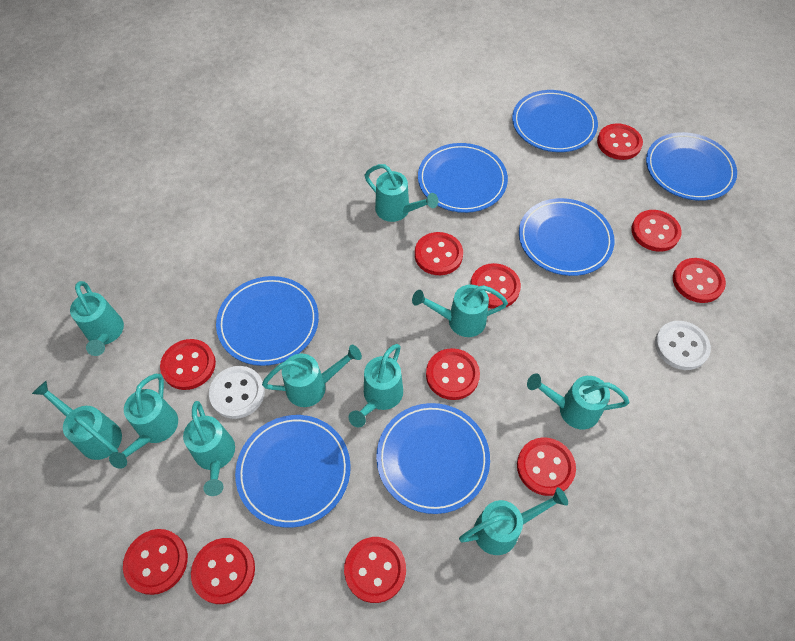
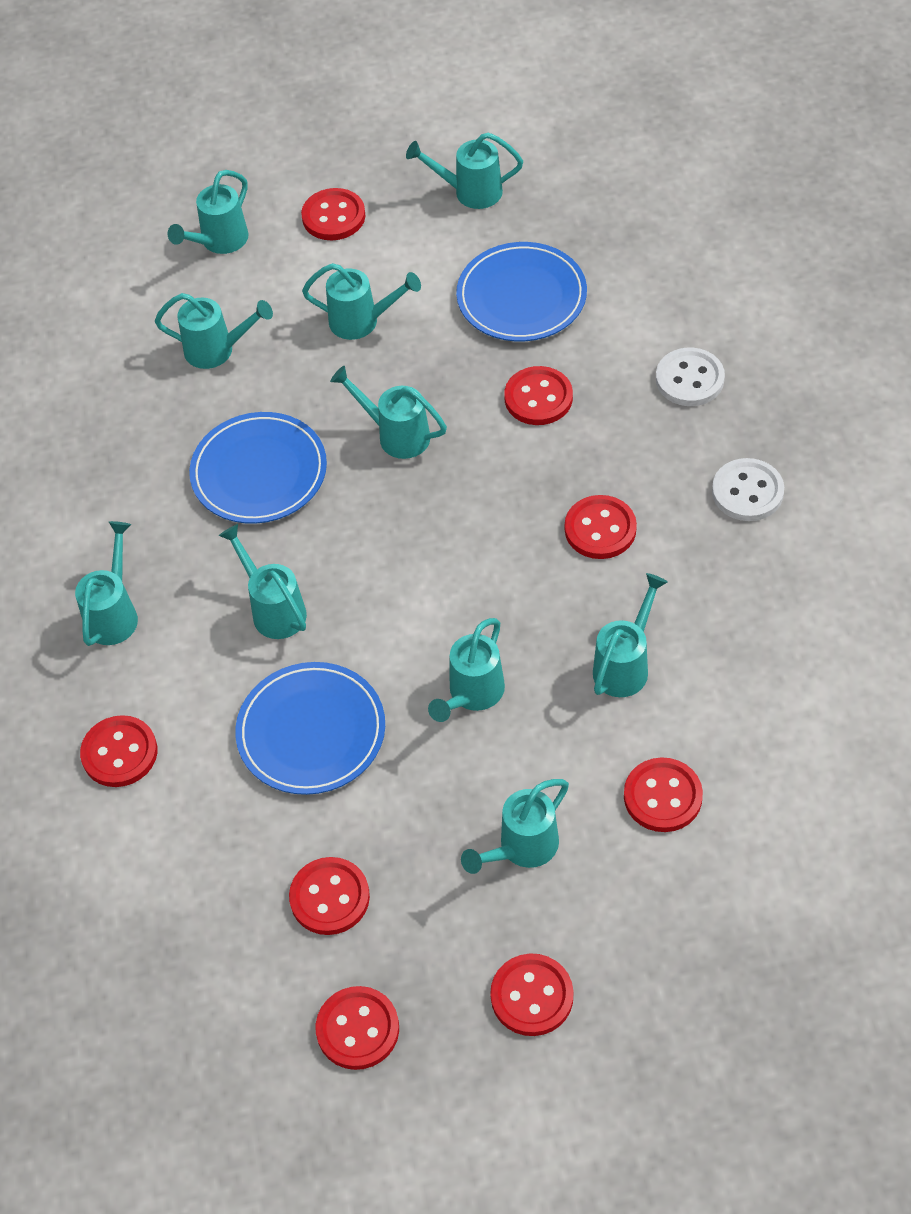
blue plate: 7 -> 3
red button: 11 -> 8

